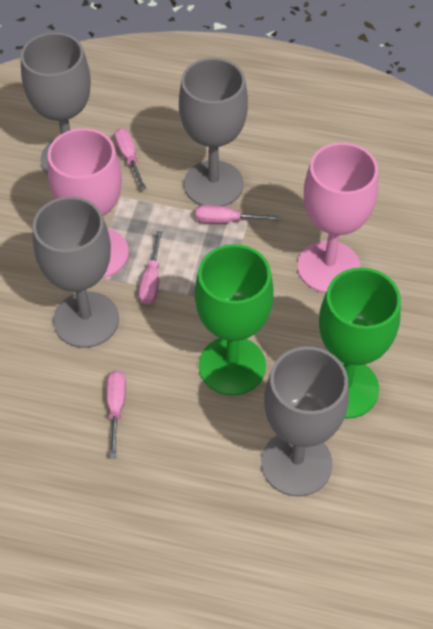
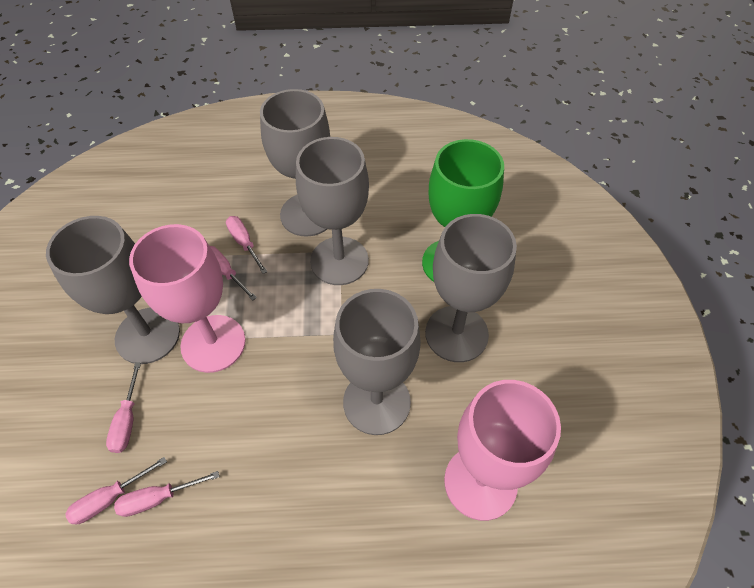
green goblet: 2 -> 1
grey goblet: 4 -> 5
pink screwdriver: 4 -> 5

